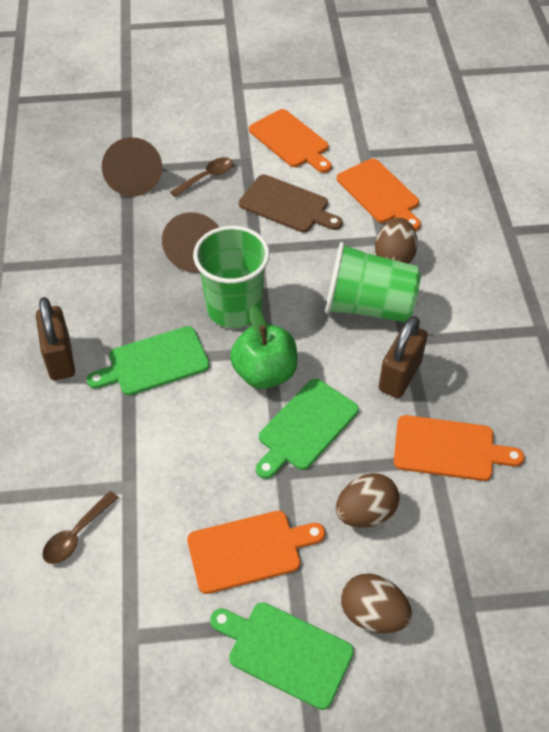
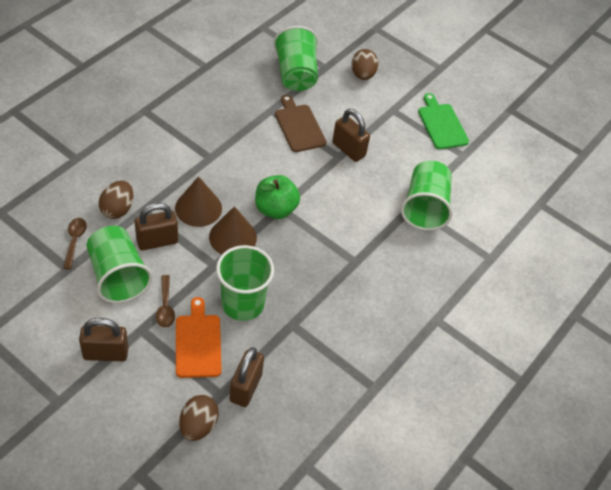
brown padlock: 2 -> 4
green cup: 2 -> 4
green cutting board: 3 -> 1
orange cutting board: 4 -> 1

